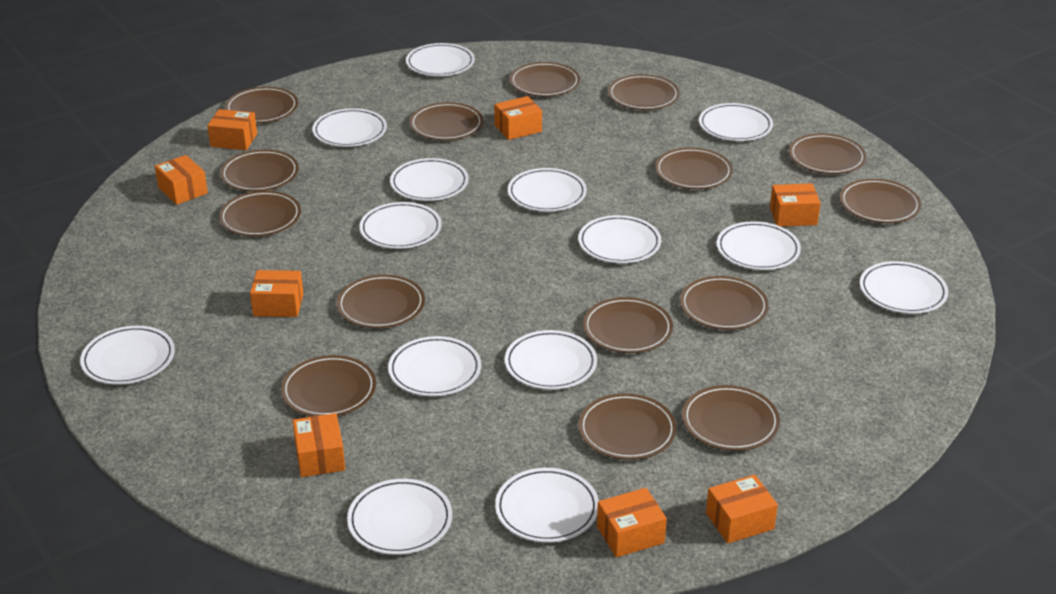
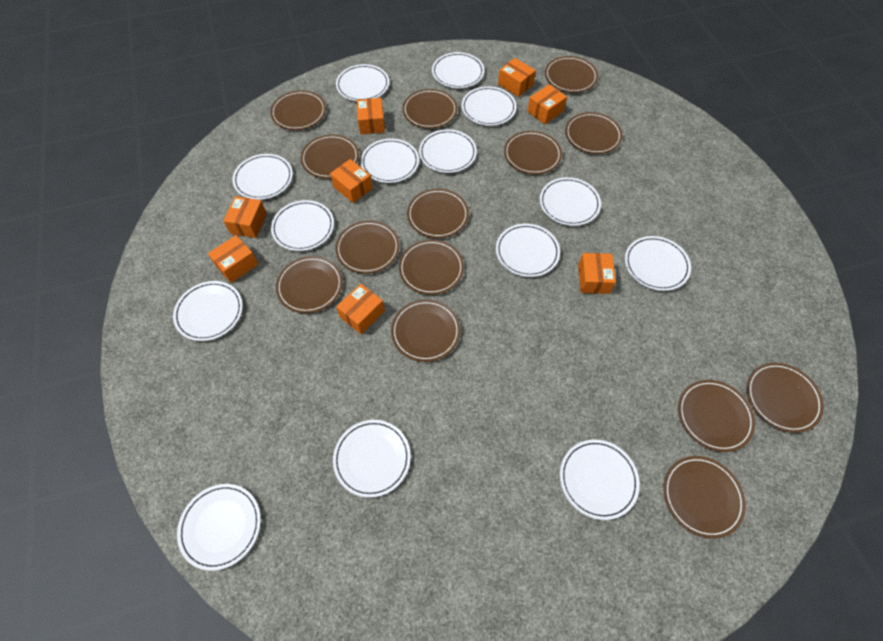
brown plate: 15 -> 14

